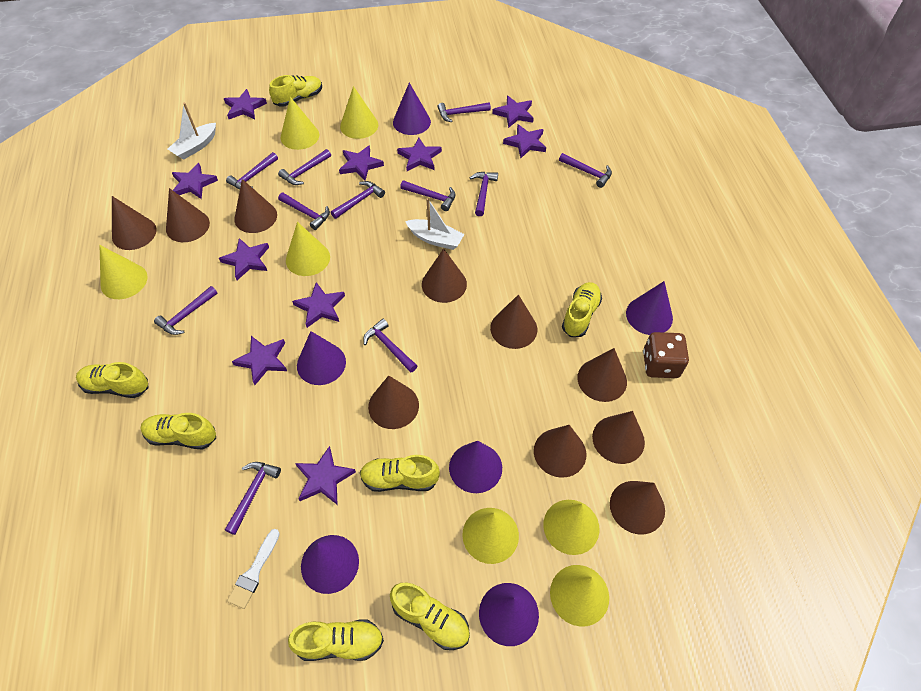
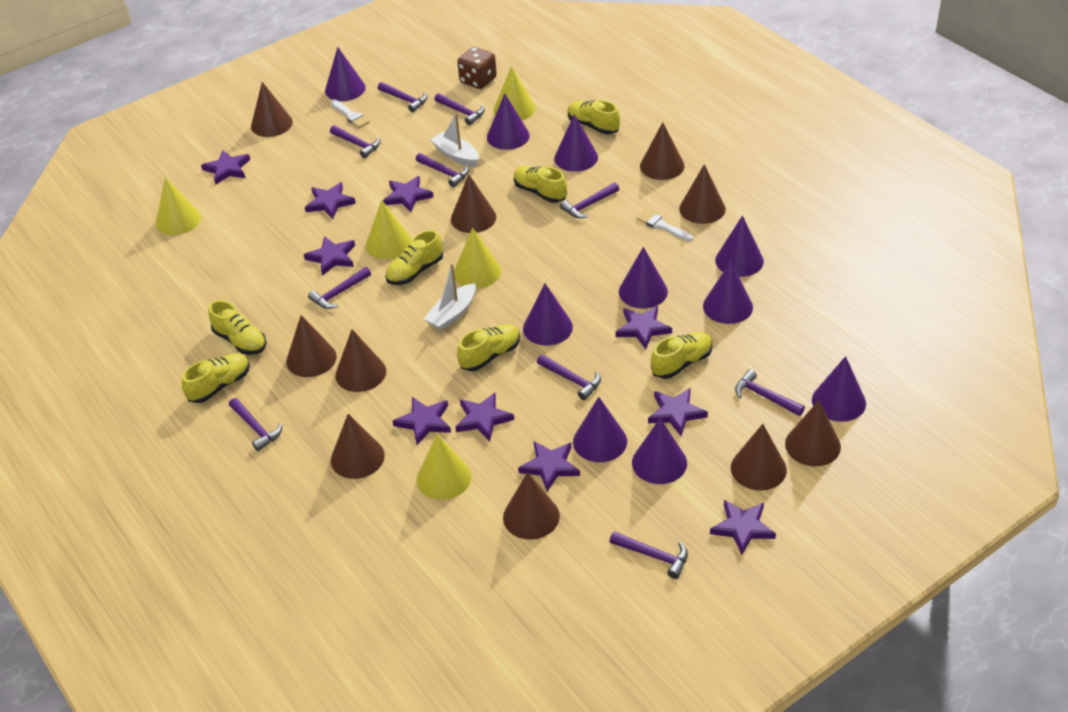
purple cone: 6 -> 10
purple hammer: 11 -> 10
white brush: 1 -> 2
yellow cone: 7 -> 5

